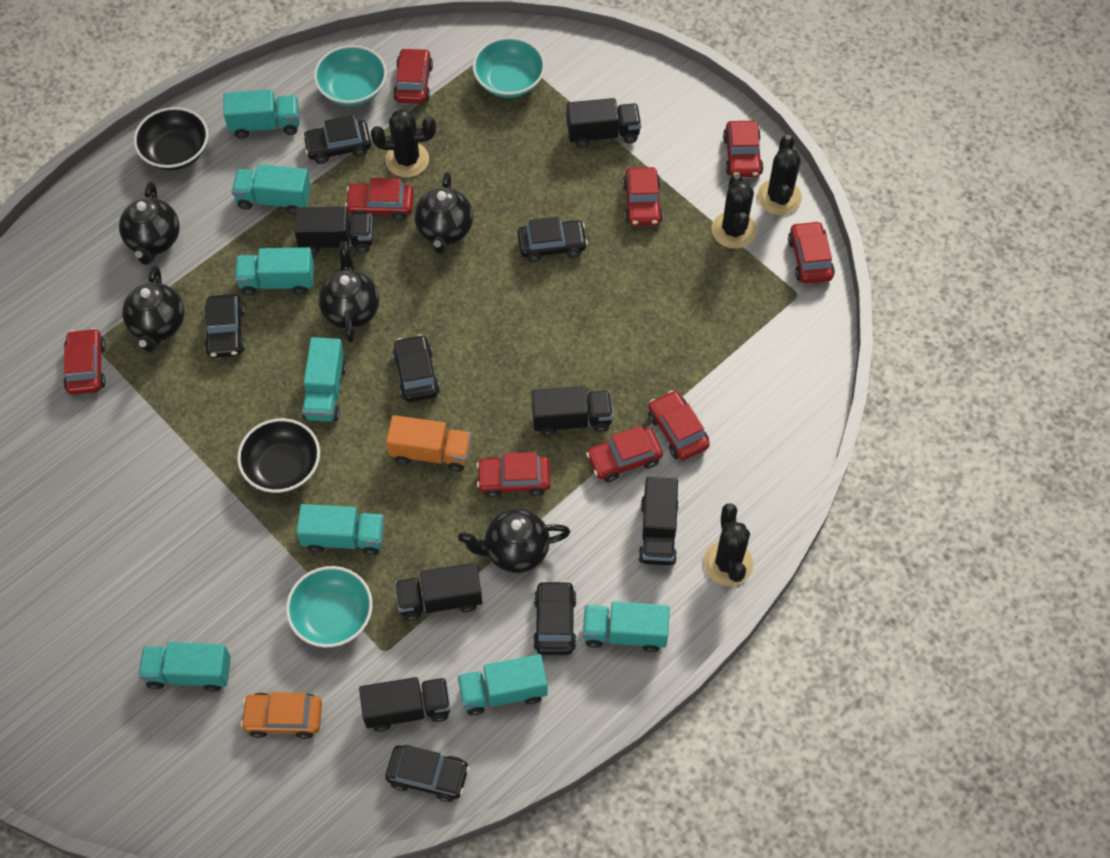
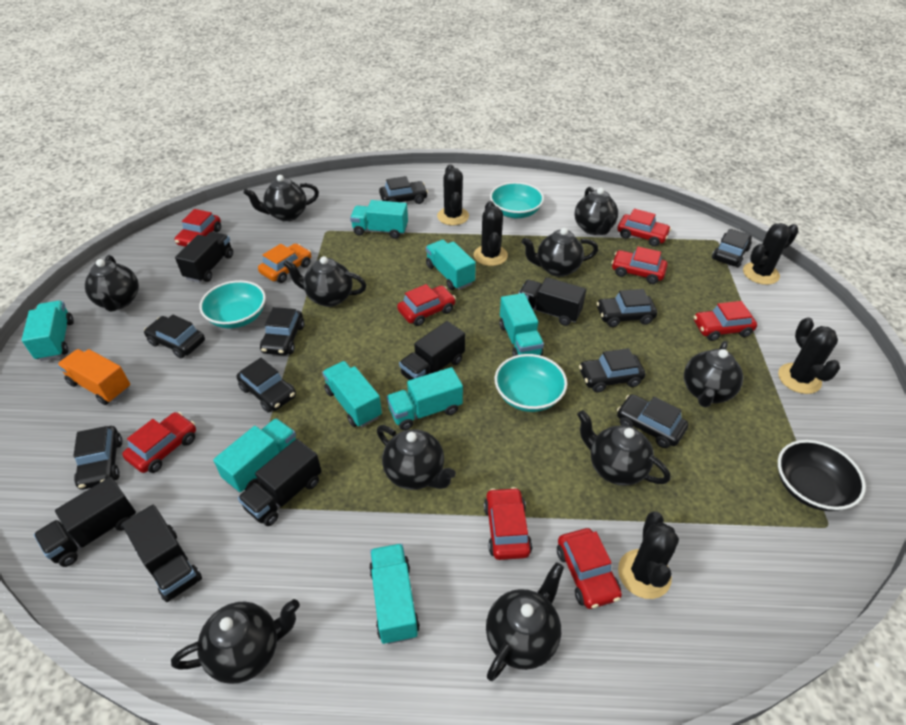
black bowl: 2 -> 1
black cactus: 4 -> 5
black car: 6 -> 9
black teapot: 5 -> 10
red car: 9 -> 8

